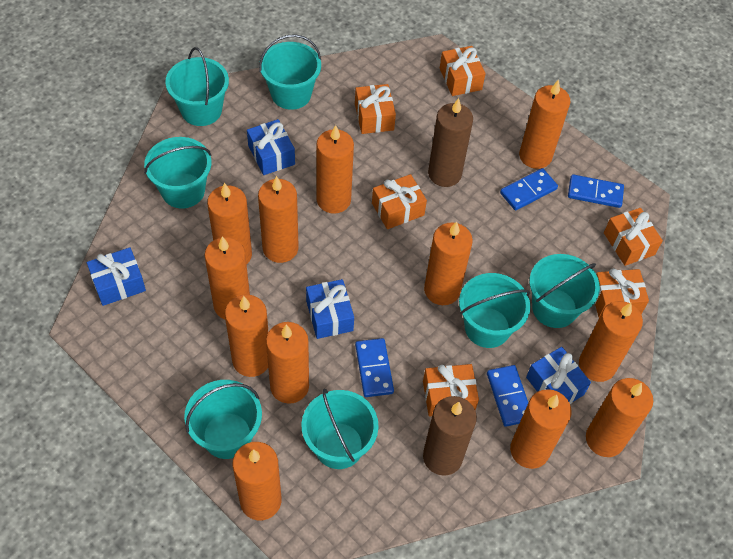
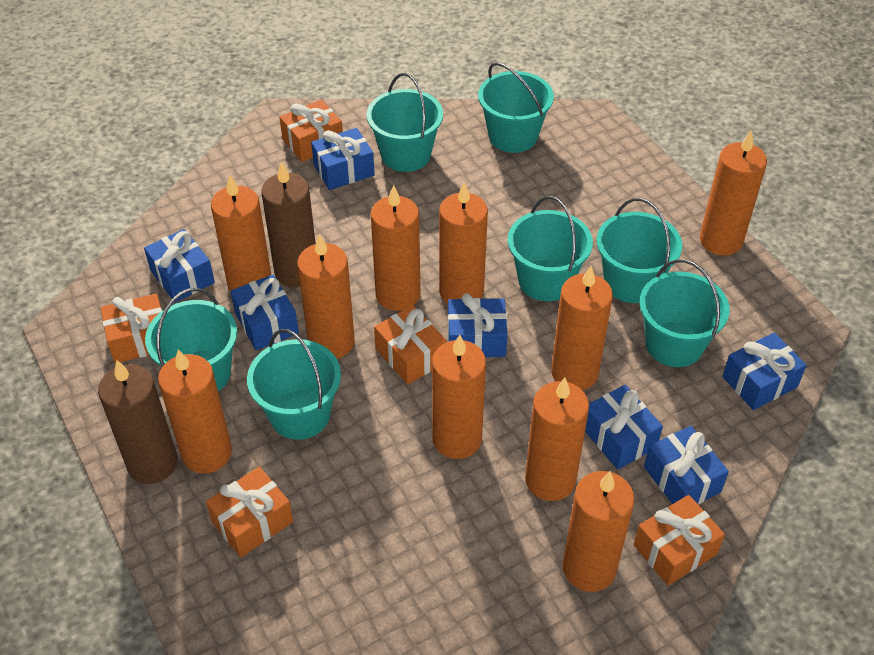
blue domino: 4 -> 0
blue gift: 4 -> 7
orange candle: 12 -> 10
orange gift: 6 -> 5

